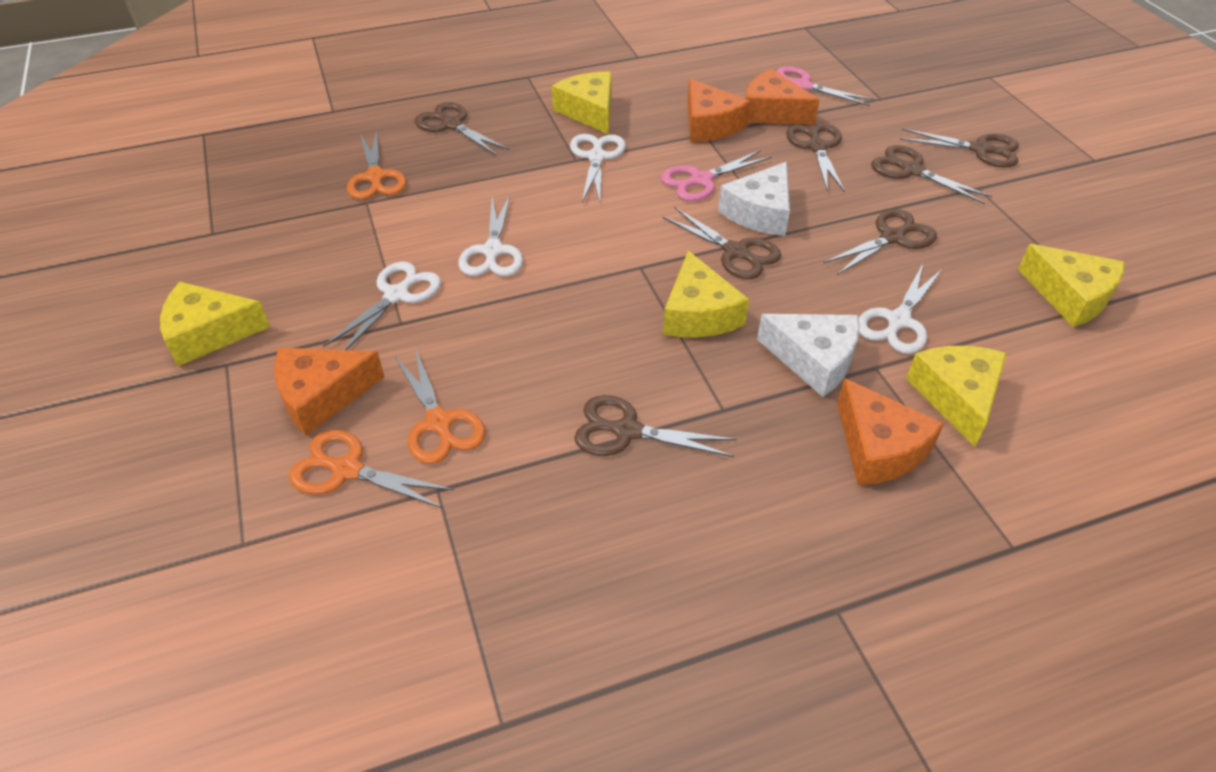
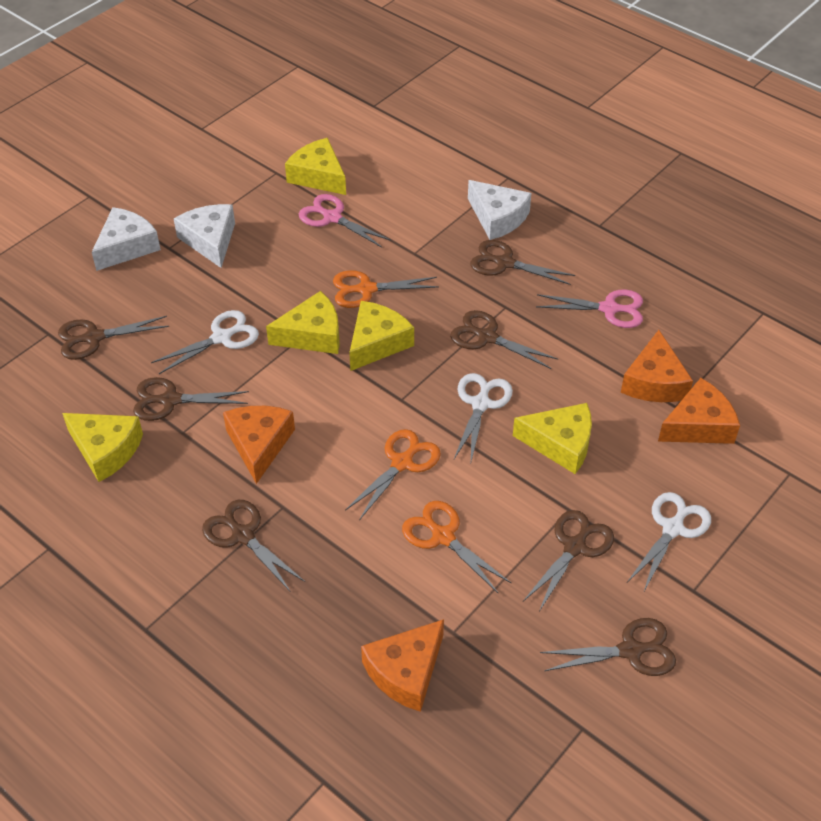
white cheese: 2 -> 3
white scissors: 4 -> 3

